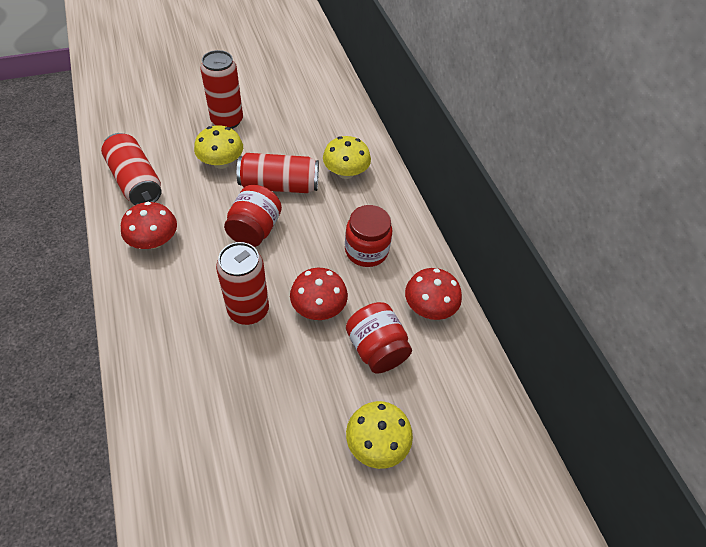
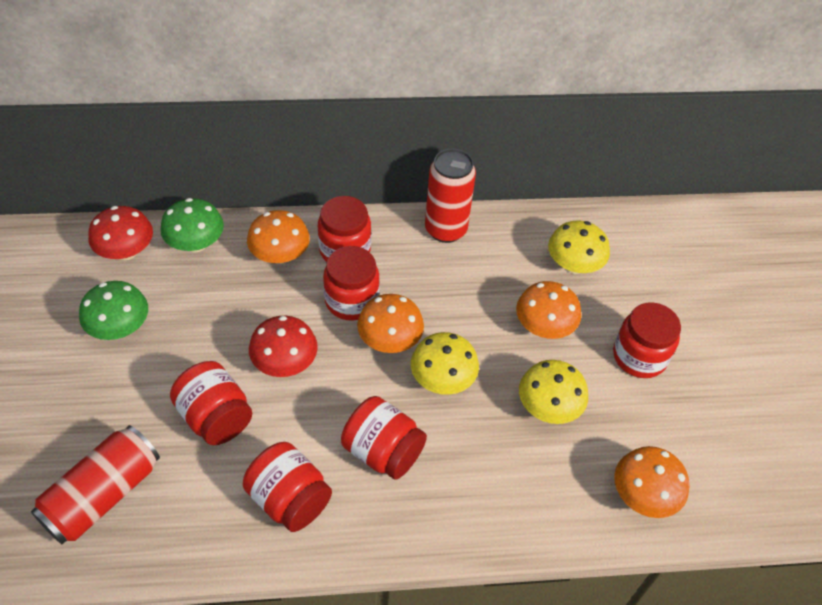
green mushroom: 0 -> 2
orange mushroom: 0 -> 4
red can: 4 -> 2
red jar: 3 -> 6
red mushroom: 3 -> 2

